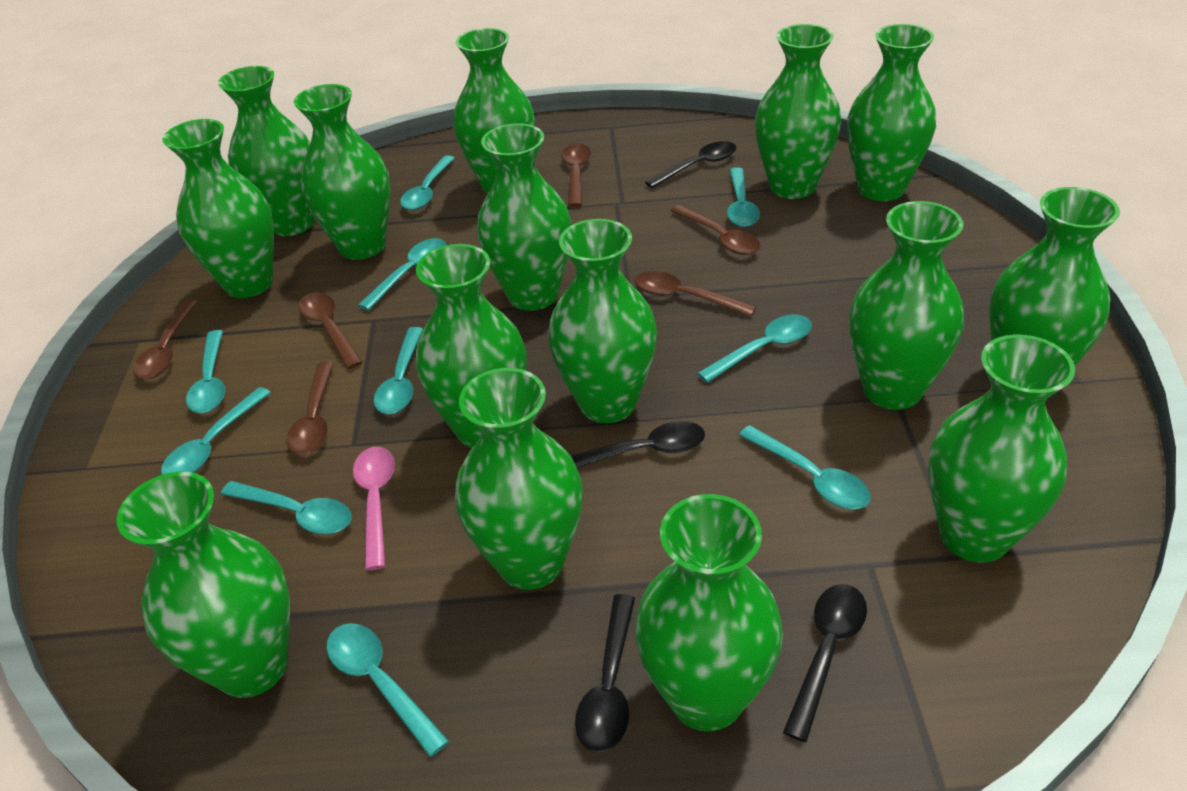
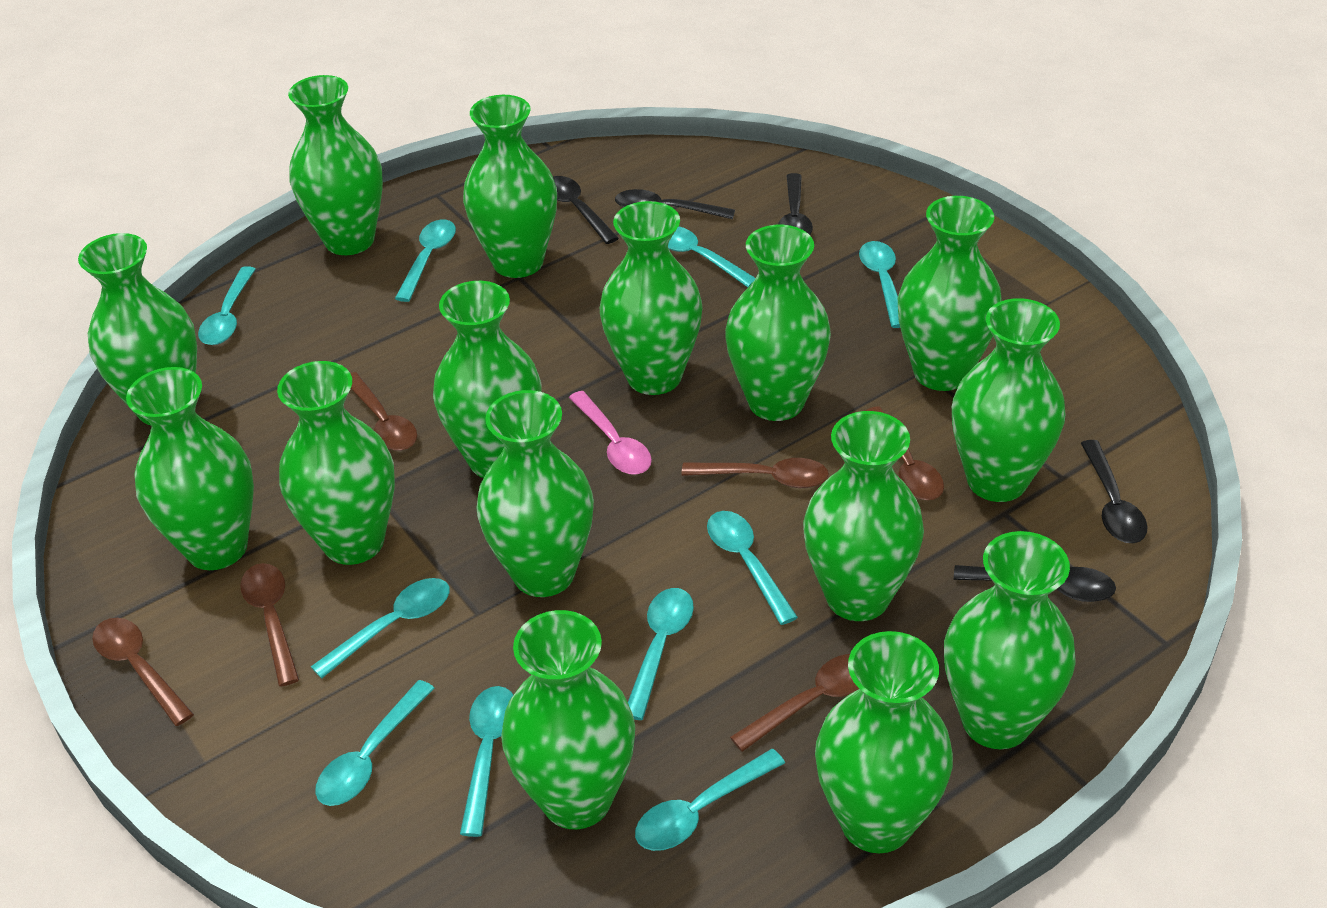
black spoon: 4 -> 5

